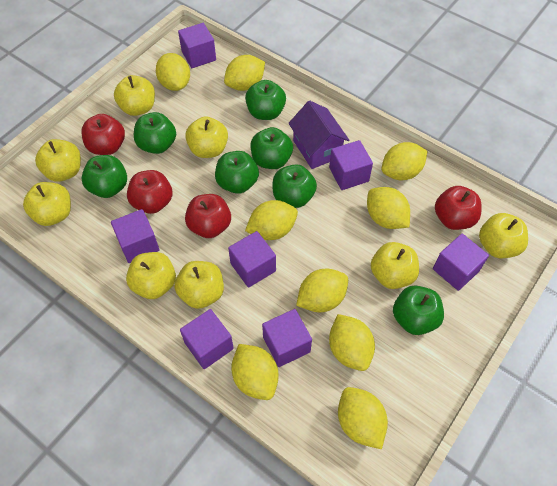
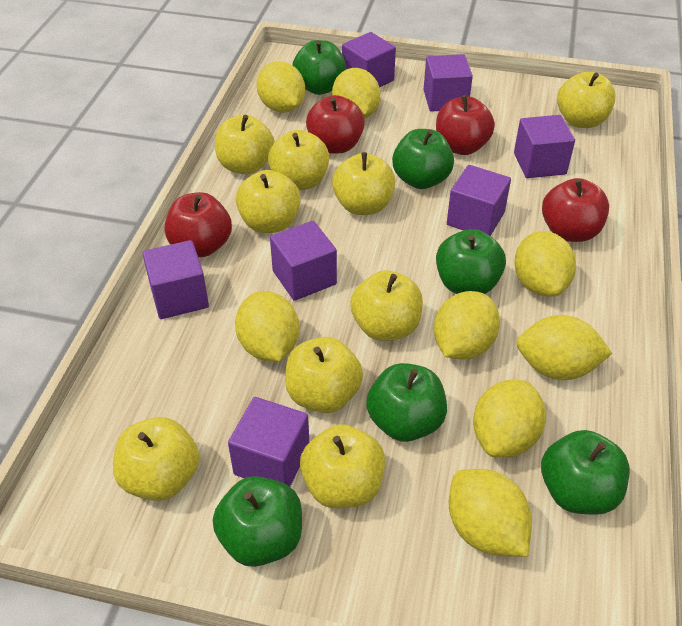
green apple: 7 -> 6
purple house: 1 -> 0
yellow apple: 8 -> 9
yellow lemon: 9 -> 8

